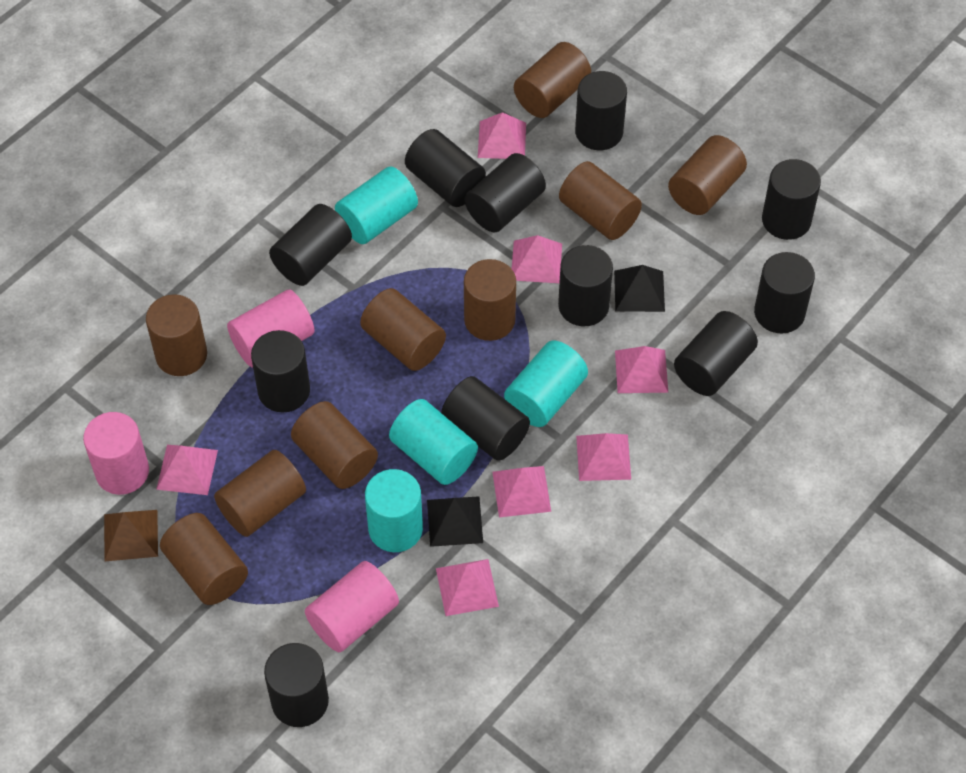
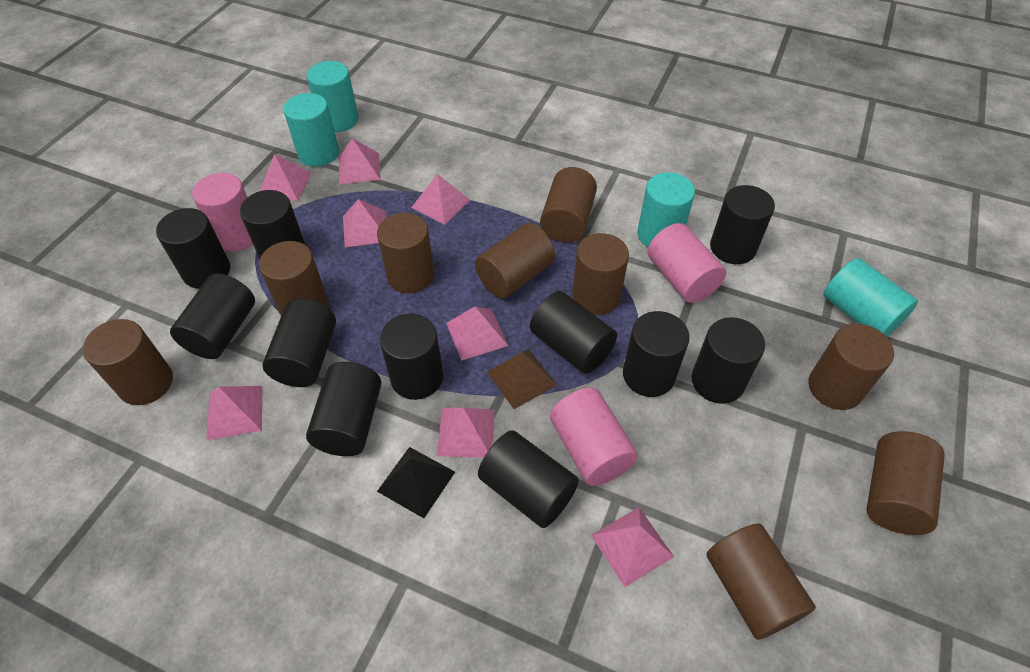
black pyramid: 2 -> 1
pink pyramid: 7 -> 8

